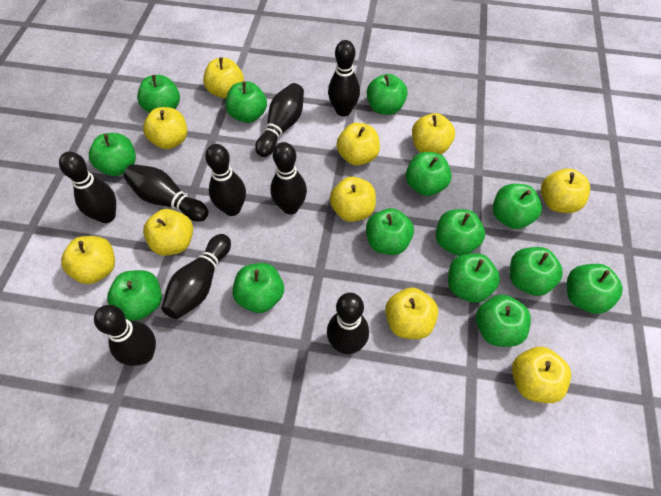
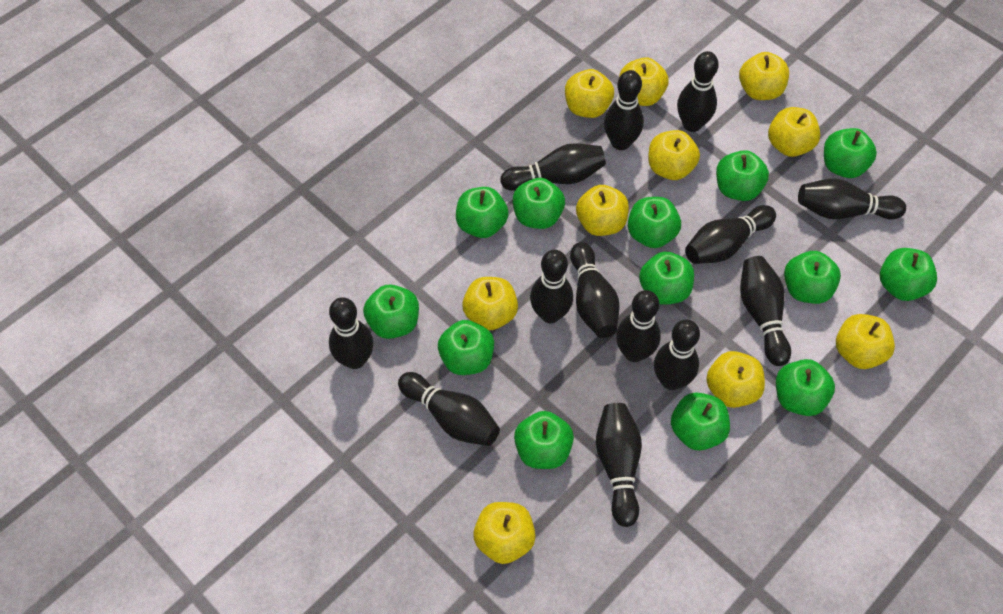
black bowling pin: 9 -> 13
green apple: 14 -> 13

